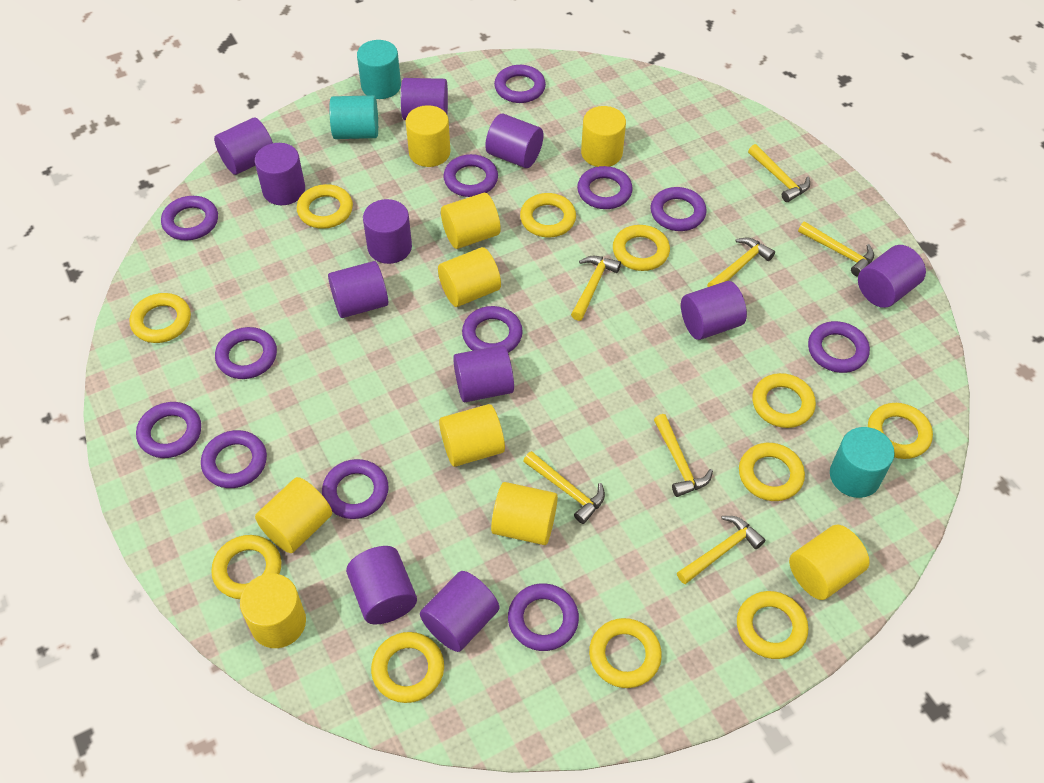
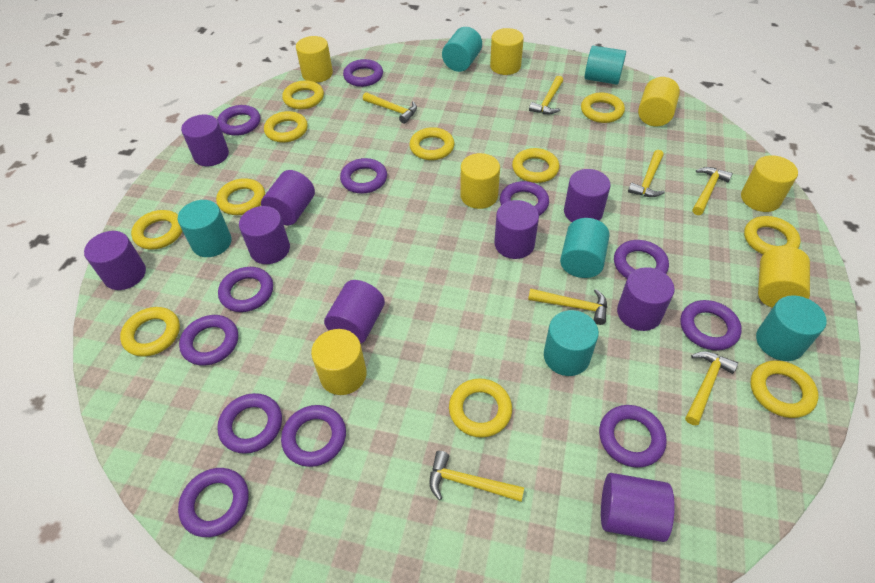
purple cylinder: 11 -> 9
turquoise cylinder: 3 -> 6
yellow cylinder: 9 -> 7

